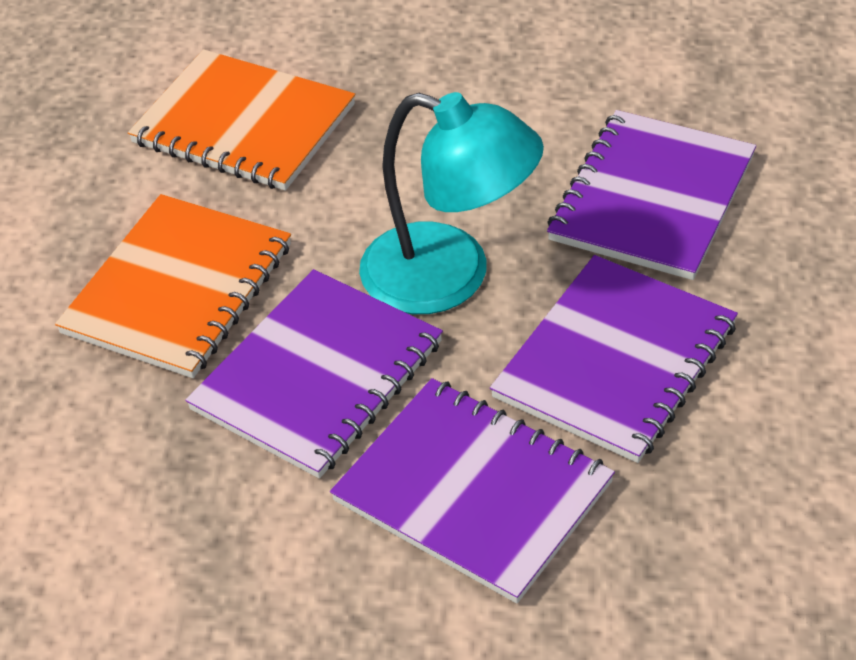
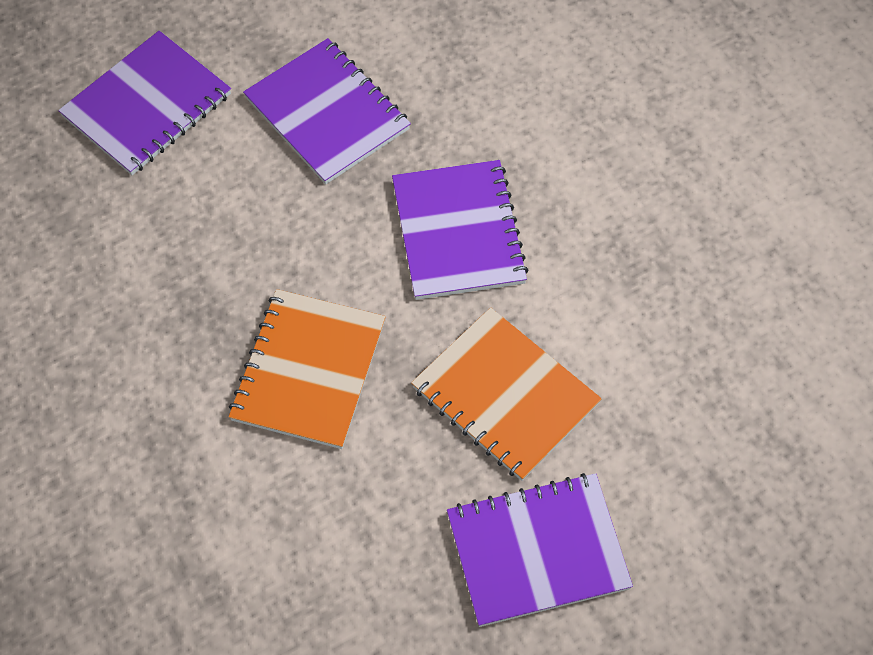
turquoise lamp: 1 -> 0

